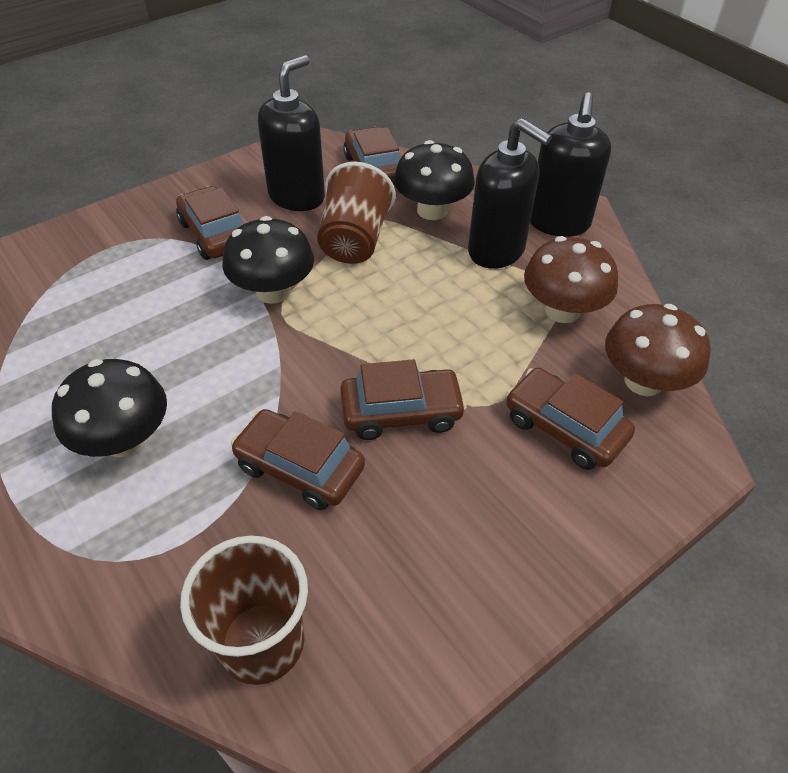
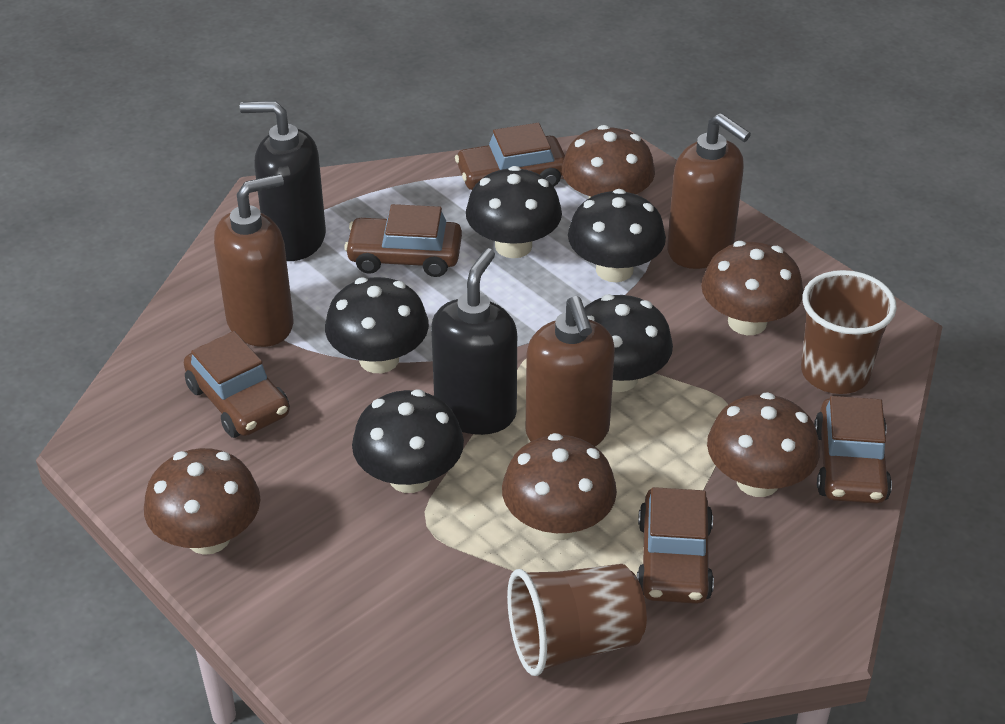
black mushroom: 3 -> 5
black soap dispenser: 3 -> 2
brown mushroom: 2 -> 5
brown soap dispenser: 0 -> 3

